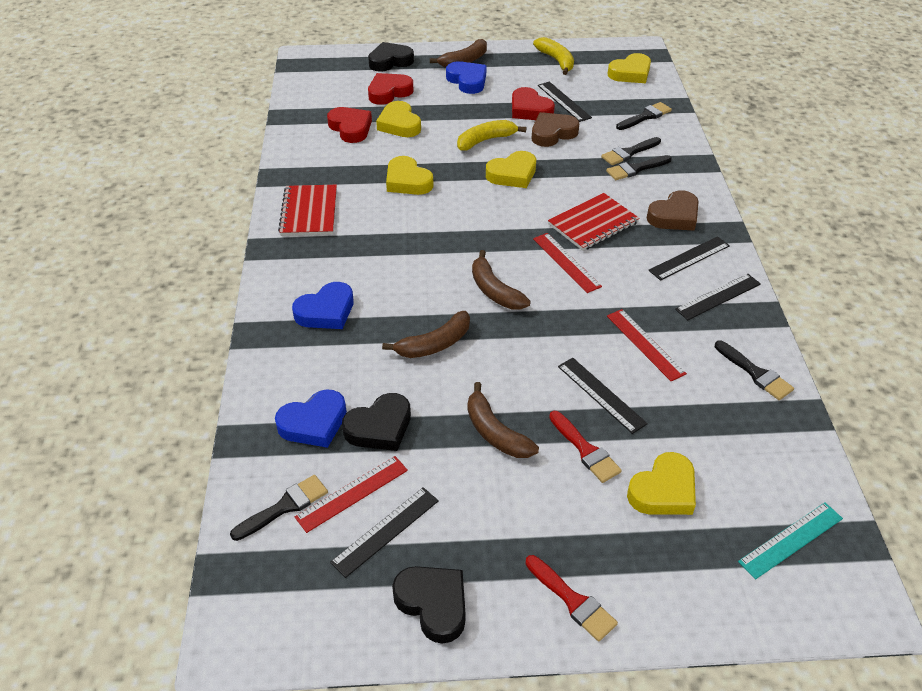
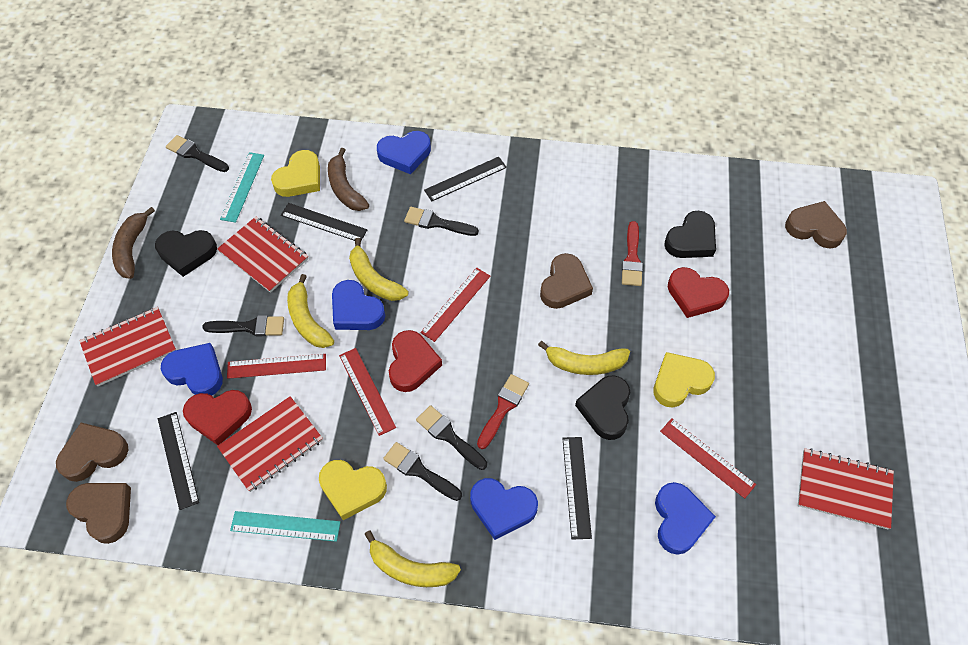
black ruler: 5 -> 4
blue heart: 3 -> 5
brown banana: 4 -> 2
brown heart: 2 -> 4
red notebook: 2 -> 4
red ruler: 3 -> 4
turquoise ruler: 1 -> 2
yellow banana: 2 -> 4
yellow heart: 5 -> 3

